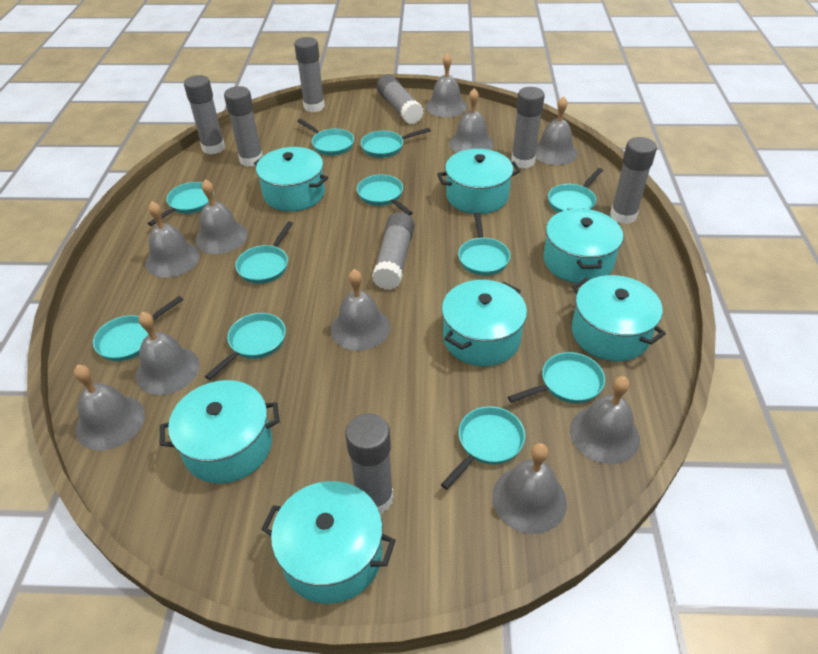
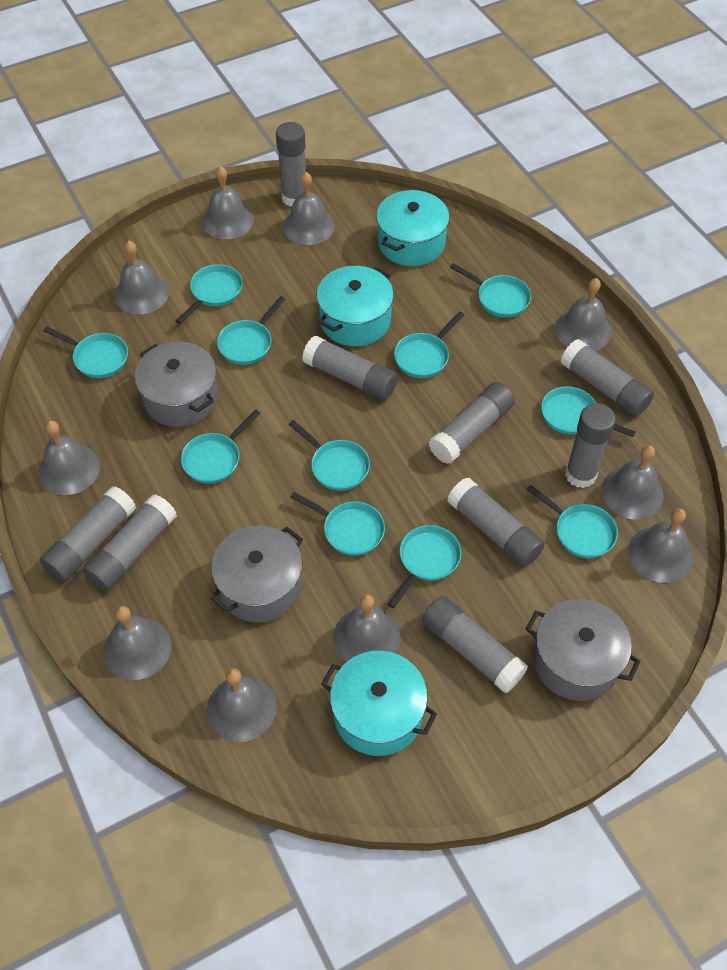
grey glue stick: 8 -> 9
grey pot: 0 -> 3
turquoise pot: 7 -> 3

